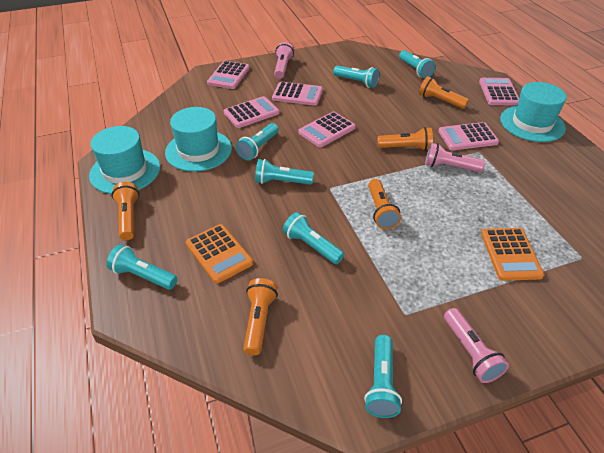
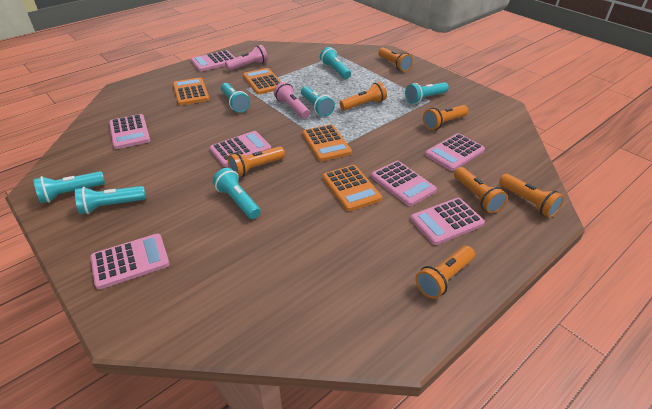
orange calculator: 2 -> 4
orange flashlight: 5 -> 7
pink calculator: 6 -> 7
pink flashlight: 3 -> 2
turquoise hat: 3 -> 0

